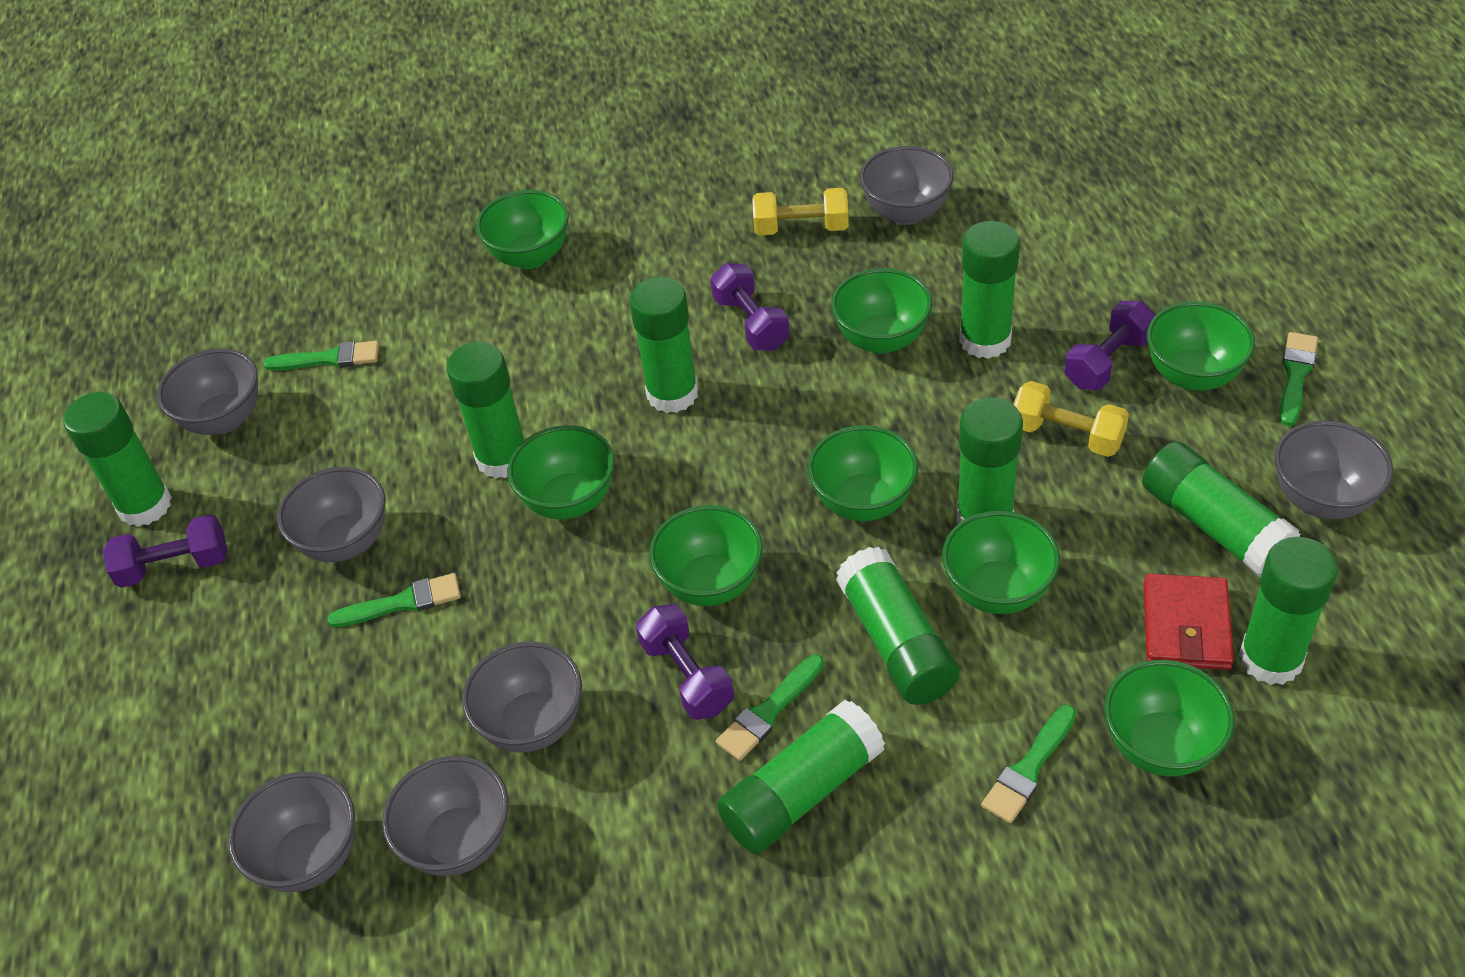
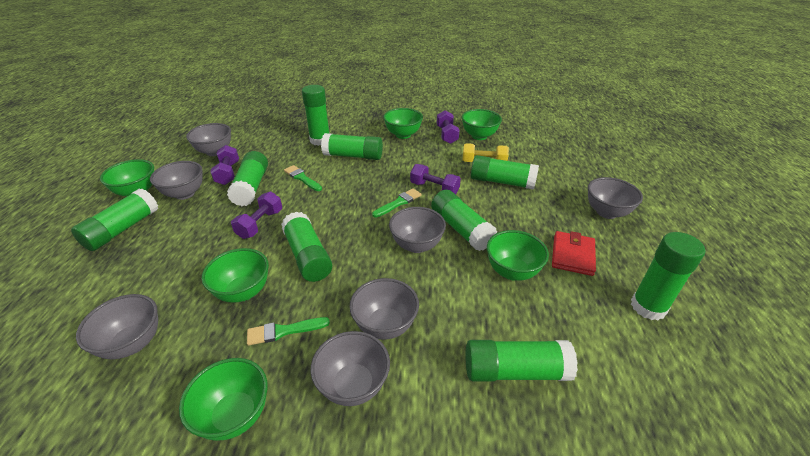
green bowl: 8 -> 6
green brush: 5 -> 3
yellow dumbbell: 2 -> 1

